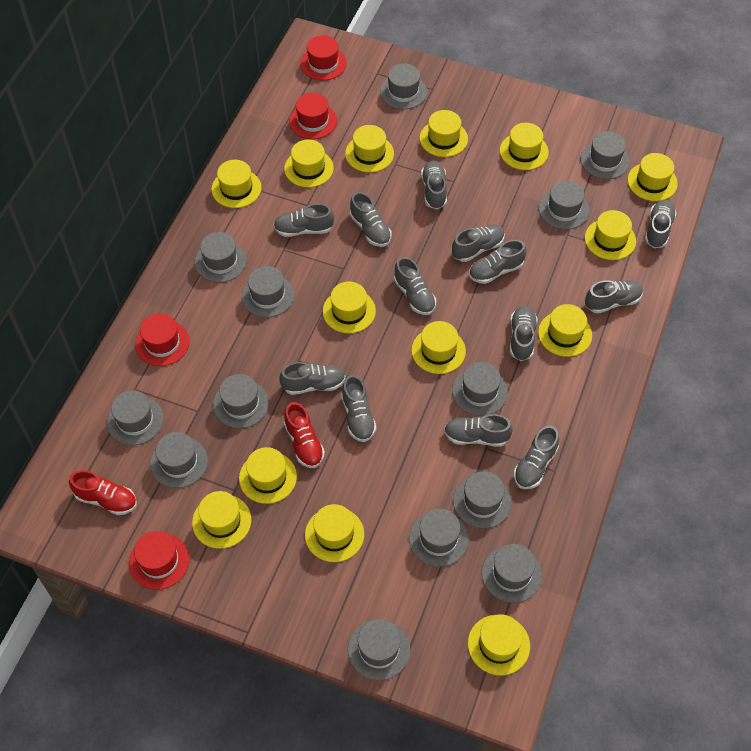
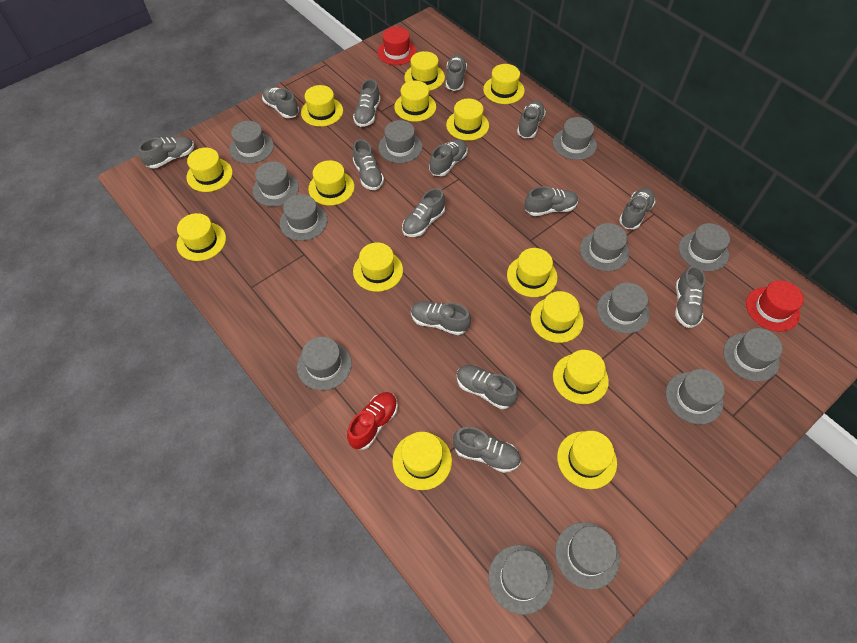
grey shoe: 13 -> 14
red hat: 4 -> 2
red shoe: 2 -> 1

